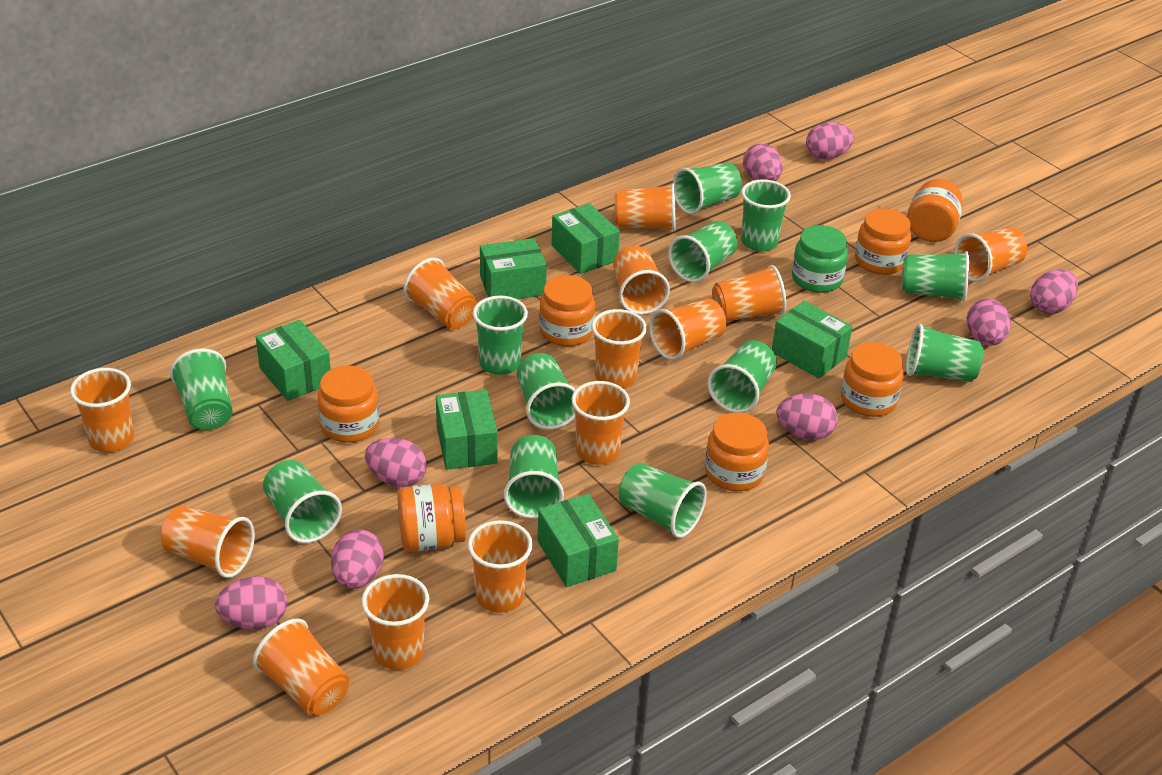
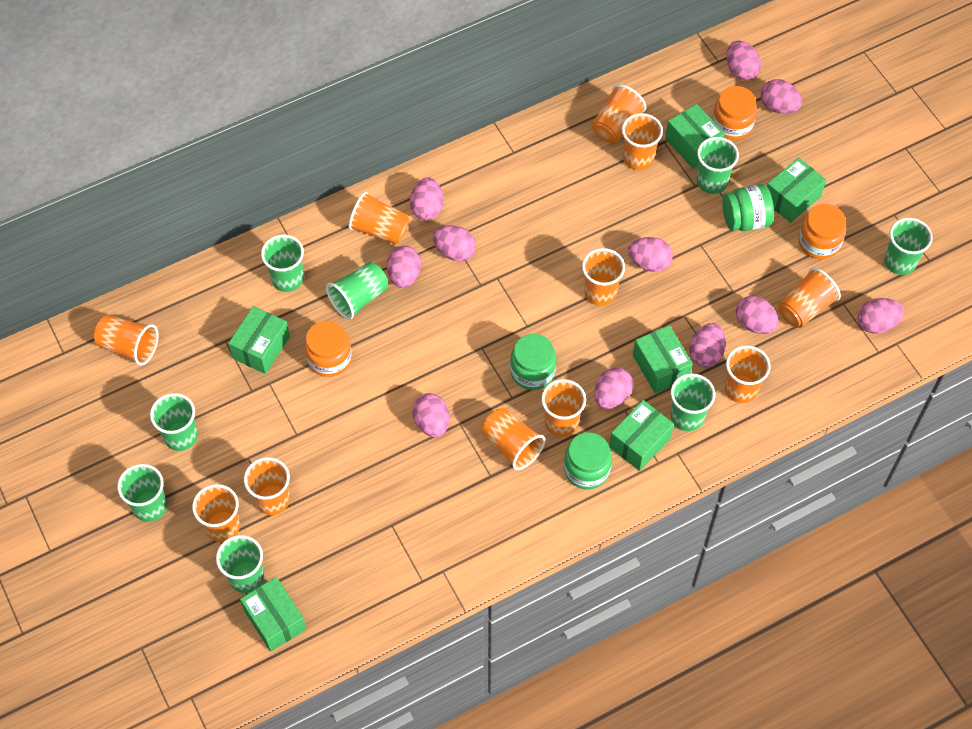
green cup: 12 -> 8
green jar: 1 -> 3
orange cup: 13 -> 11
orange jar: 7 -> 3
pink egg: 8 -> 11

